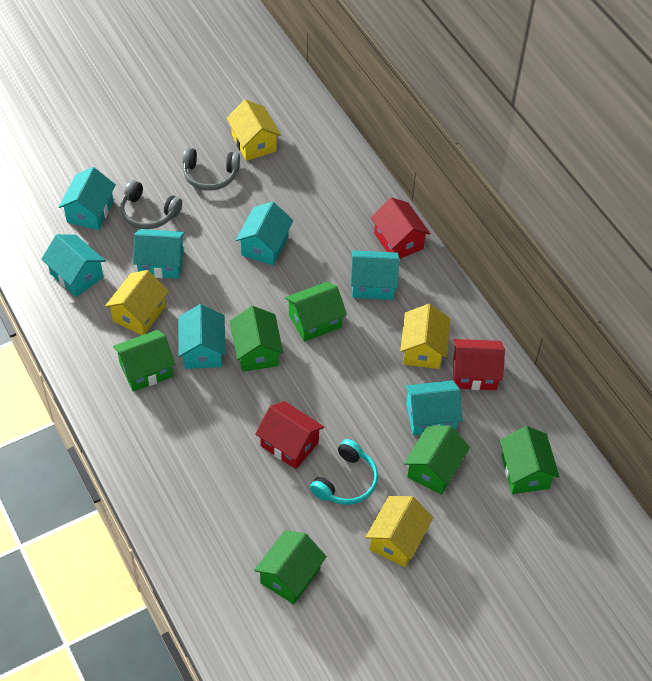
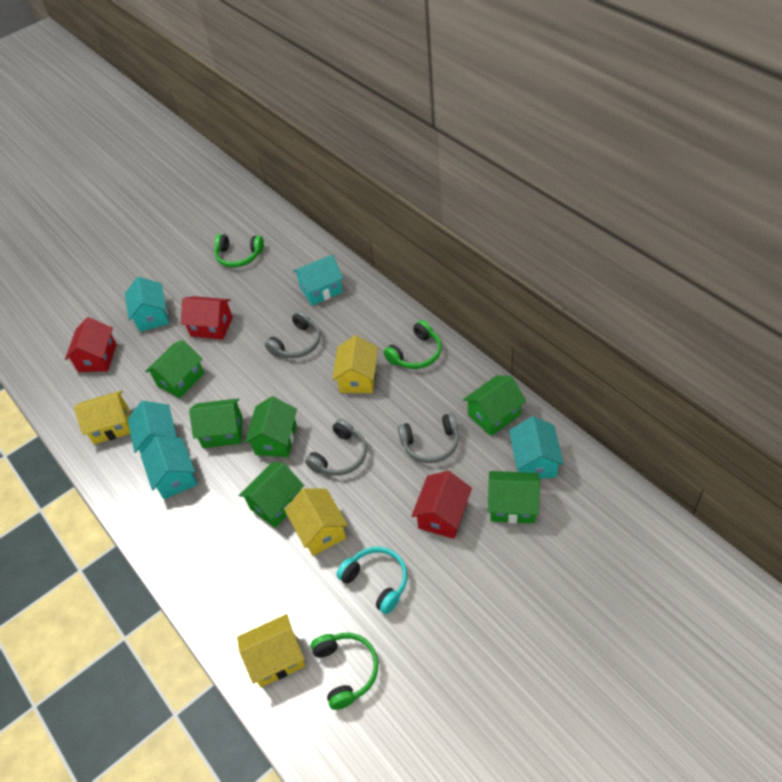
green headphones: 0 -> 3
grey headphones: 2 -> 3
turquoise house: 7 -> 5

